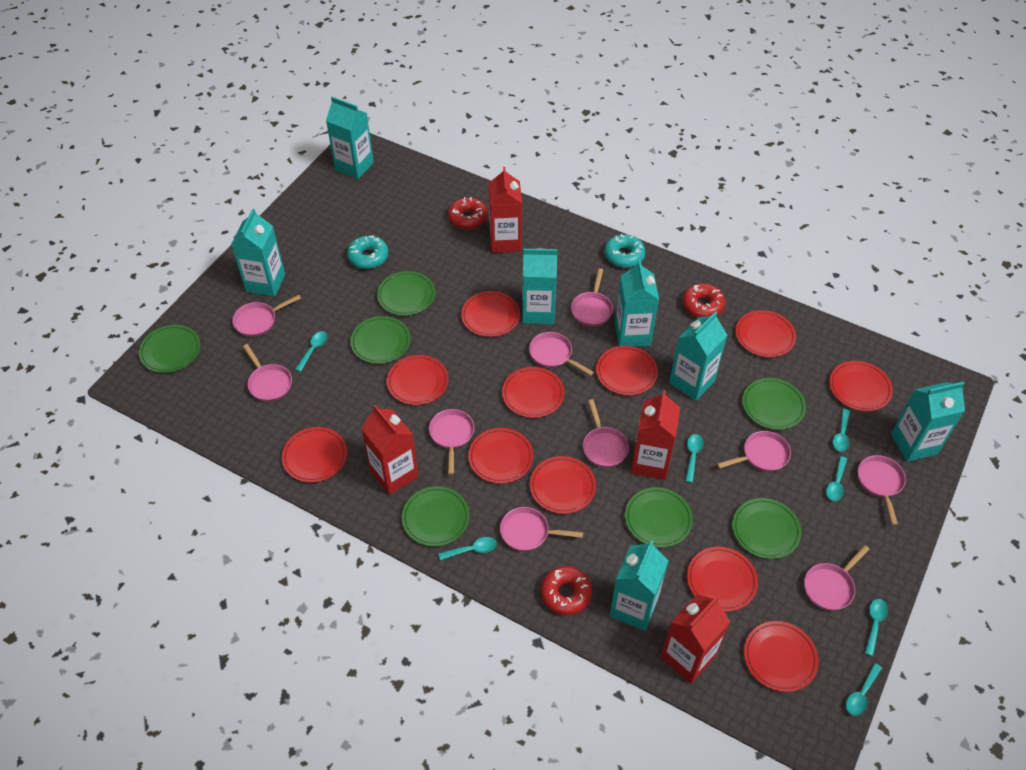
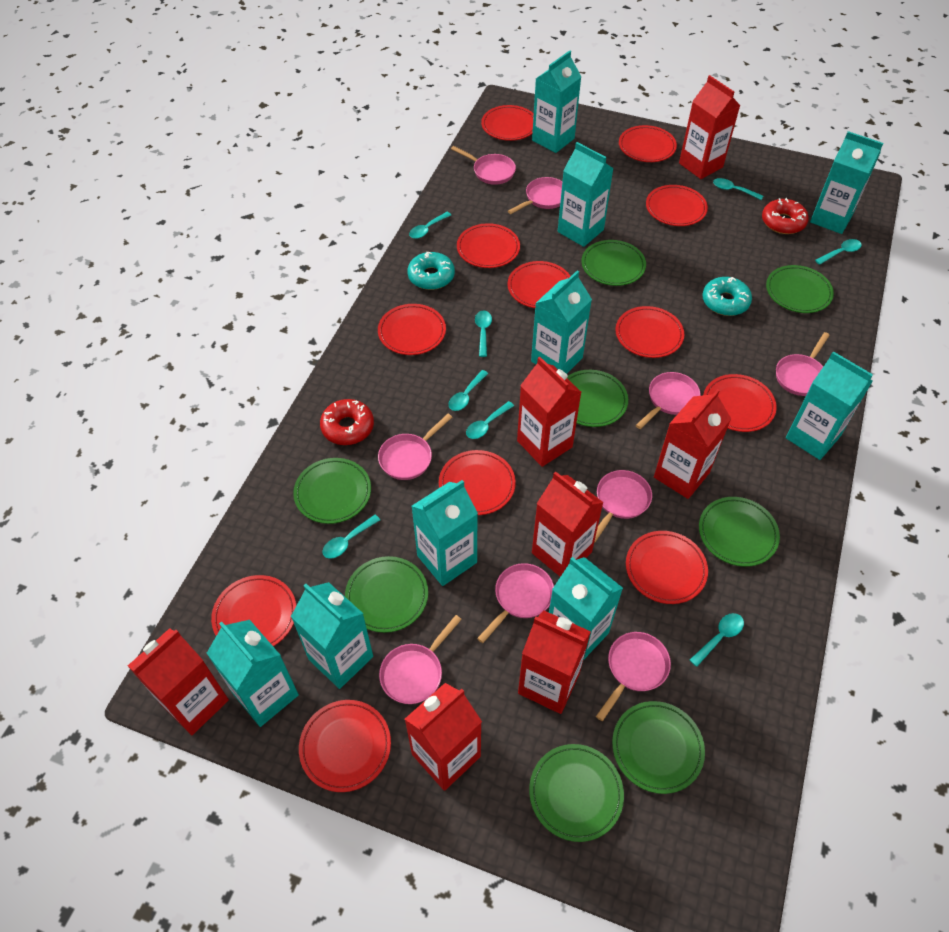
green plate: 7 -> 8
pink pan: 10 -> 9
red carton: 4 -> 7
red donut: 3 -> 2
red plate: 11 -> 12
turquoise carton: 7 -> 9
turquoise spoon: 7 -> 8

